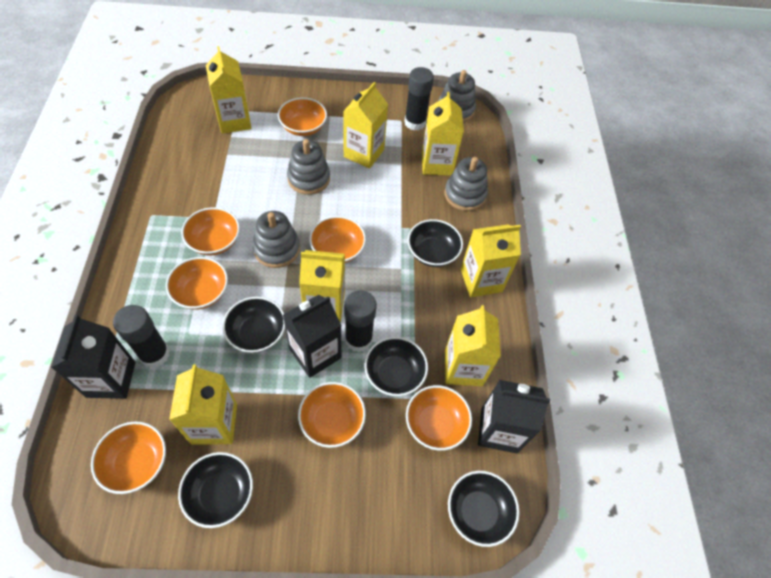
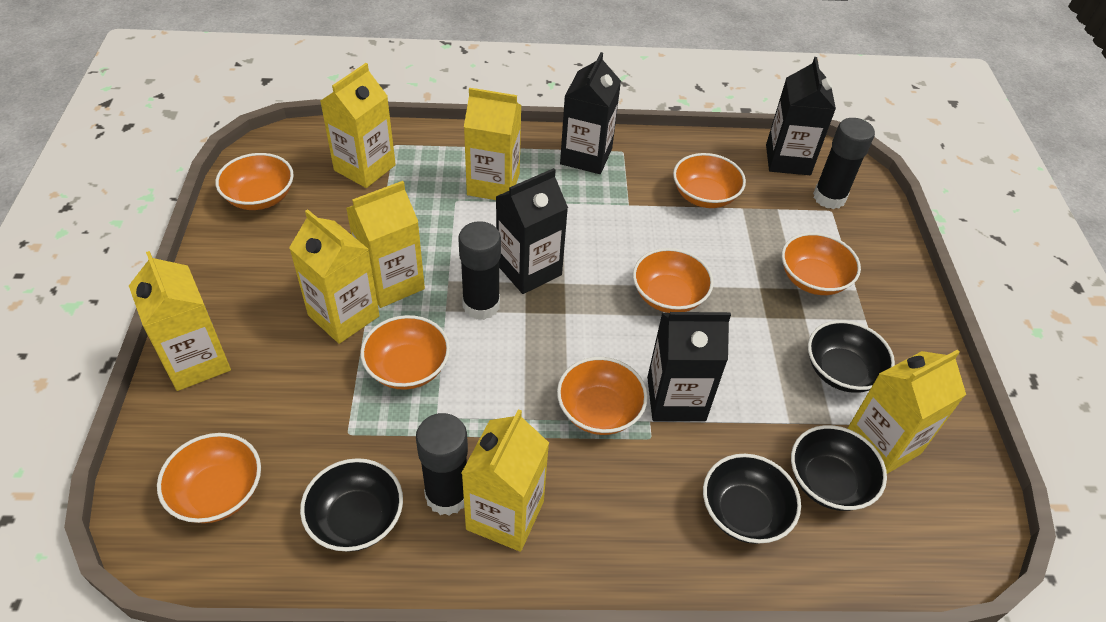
black bowl: 5 -> 4
black carton: 3 -> 4
grey stacking toy: 4 -> 0

